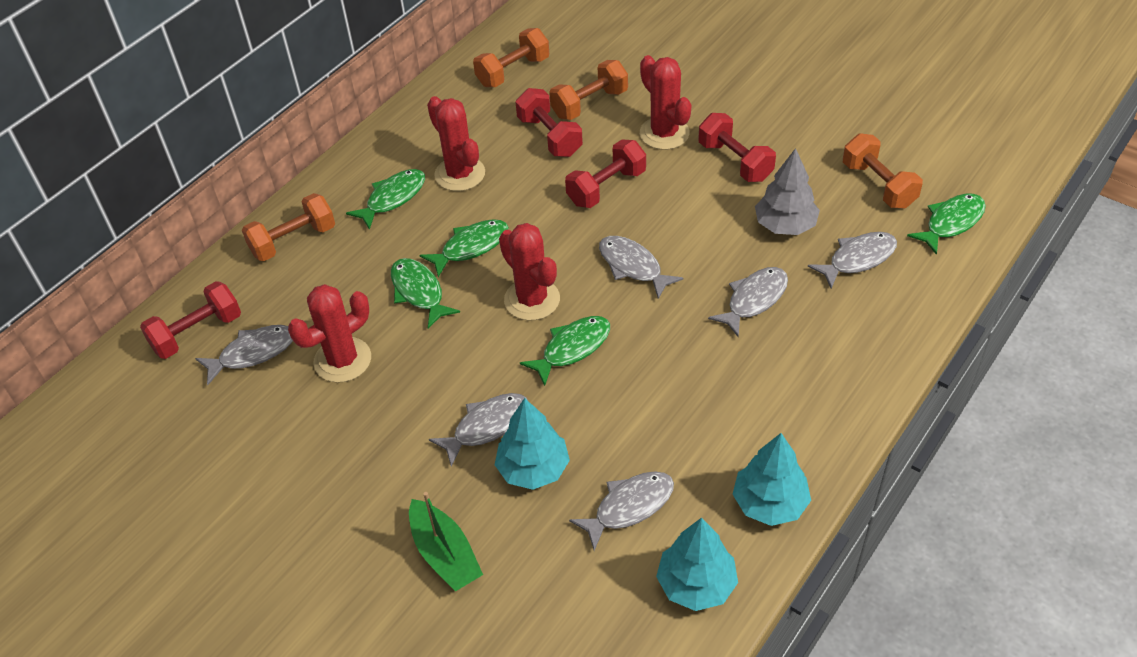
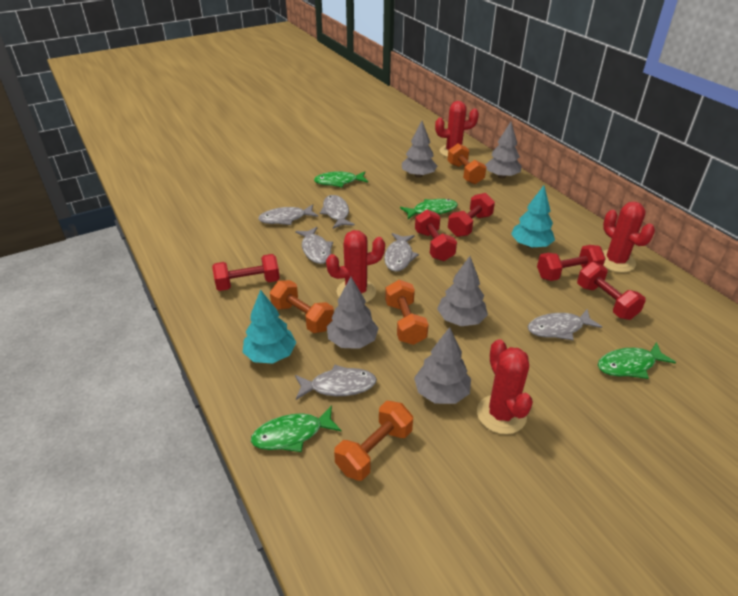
green boat: 1 -> 0
green fish: 5 -> 4
grey tree: 1 -> 5
red dumbbell: 4 -> 5
turquoise tree: 3 -> 2

